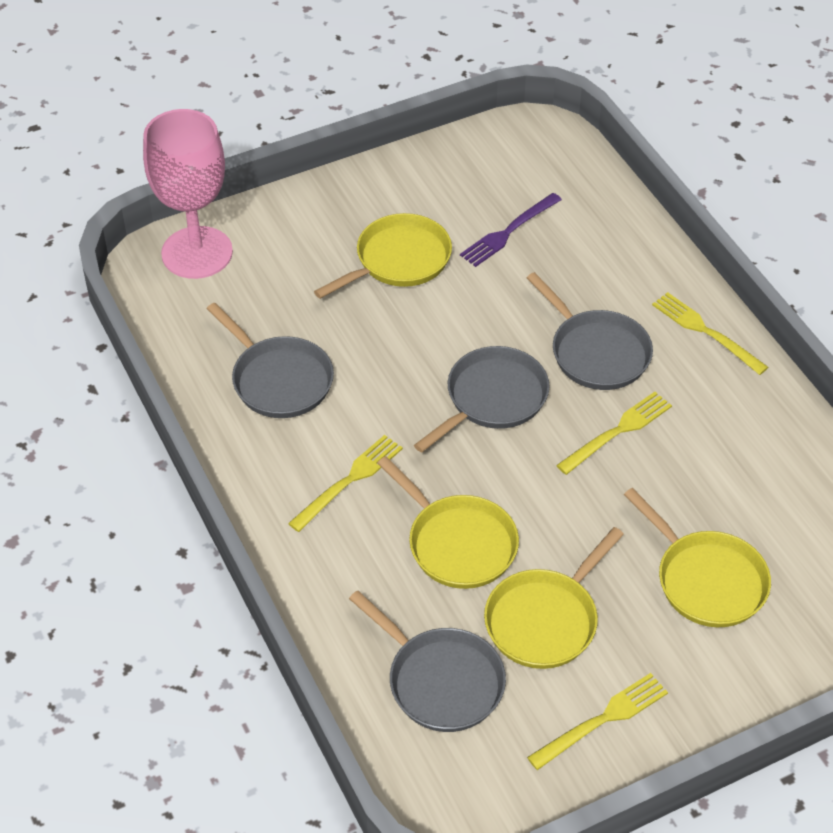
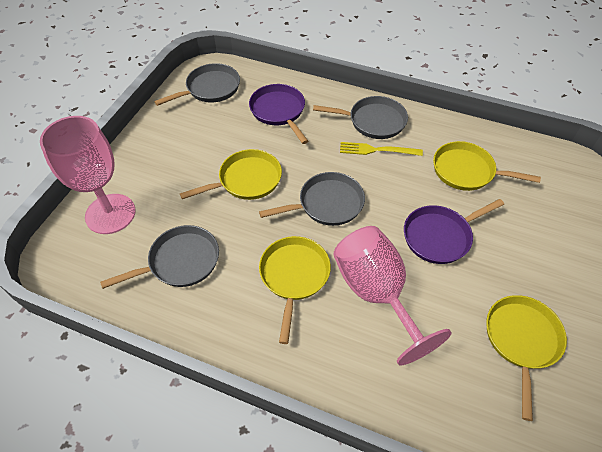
pink goblet: 1 -> 2
purple fork: 1 -> 0
purple pan: 0 -> 2
yellow fork: 4 -> 1

